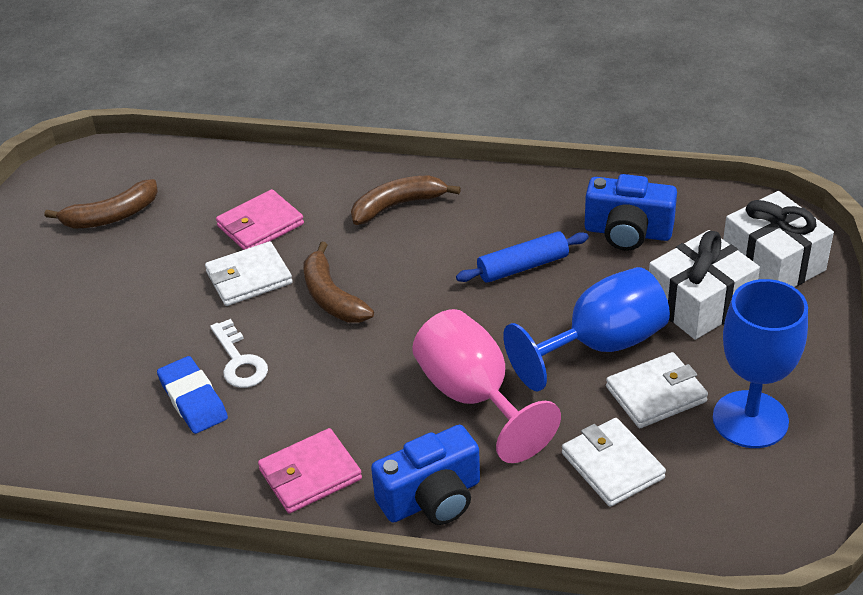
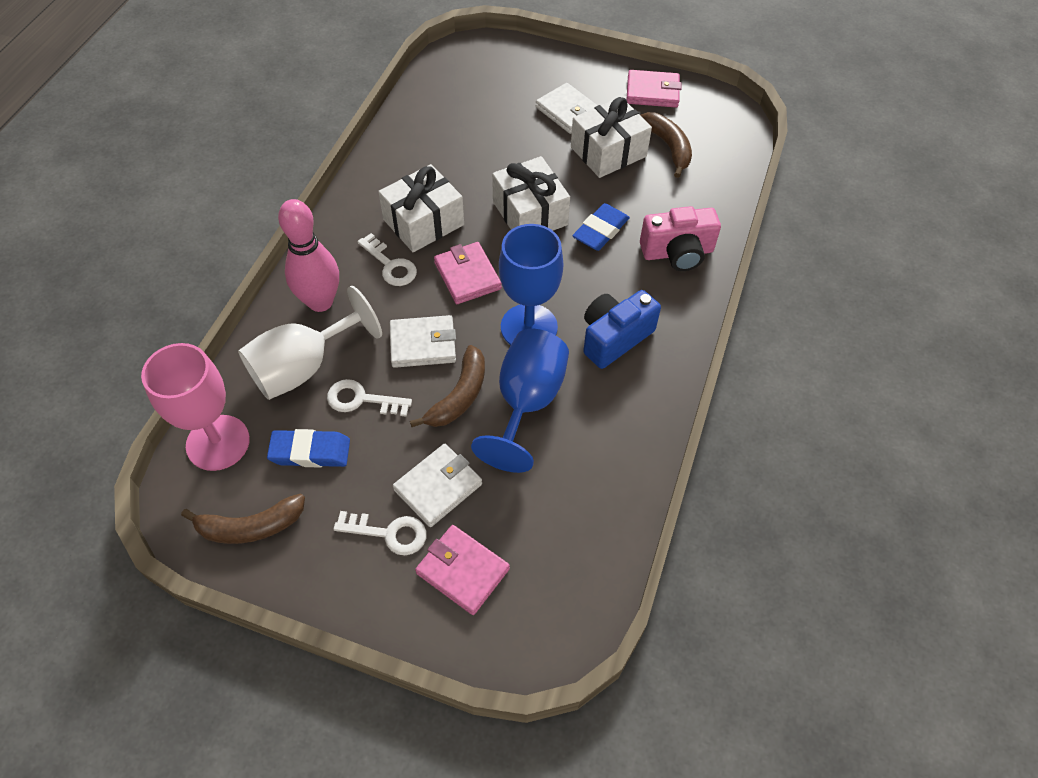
blue camera: 2 -> 1
blue eraser: 1 -> 2
blue rolling pin: 1 -> 0
pink bowling pin: 0 -> 1
pink camera: 0 -> 1
pink wallet: 2 -> 3
white gift: 2 -> 3
white goblet: 0 -> 1
white key: 1 -> 3

